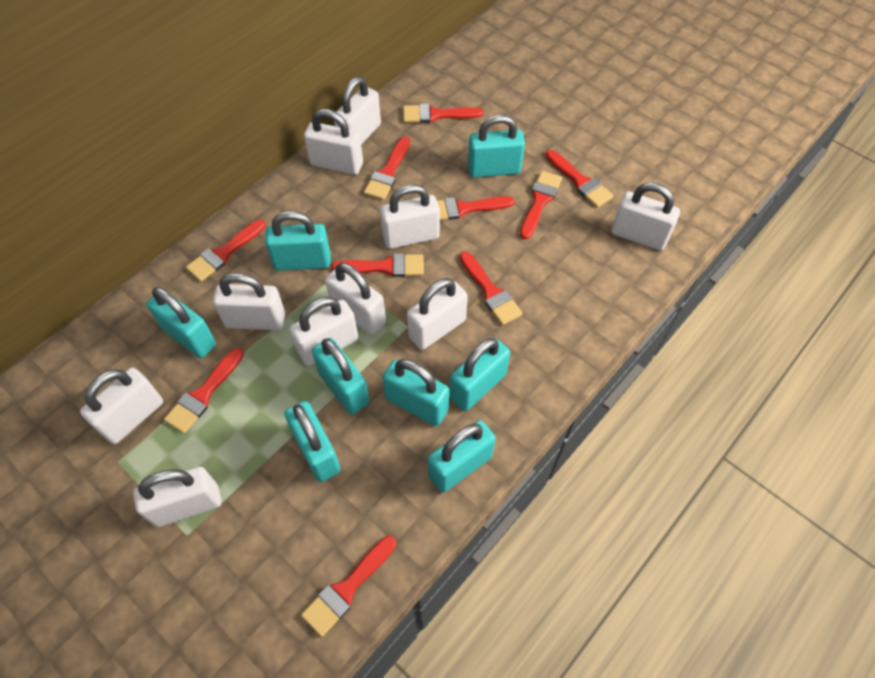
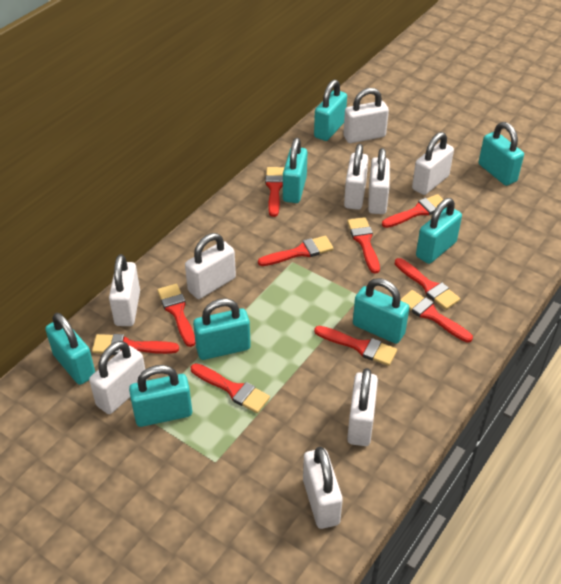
white padlock: 10 -> 9

